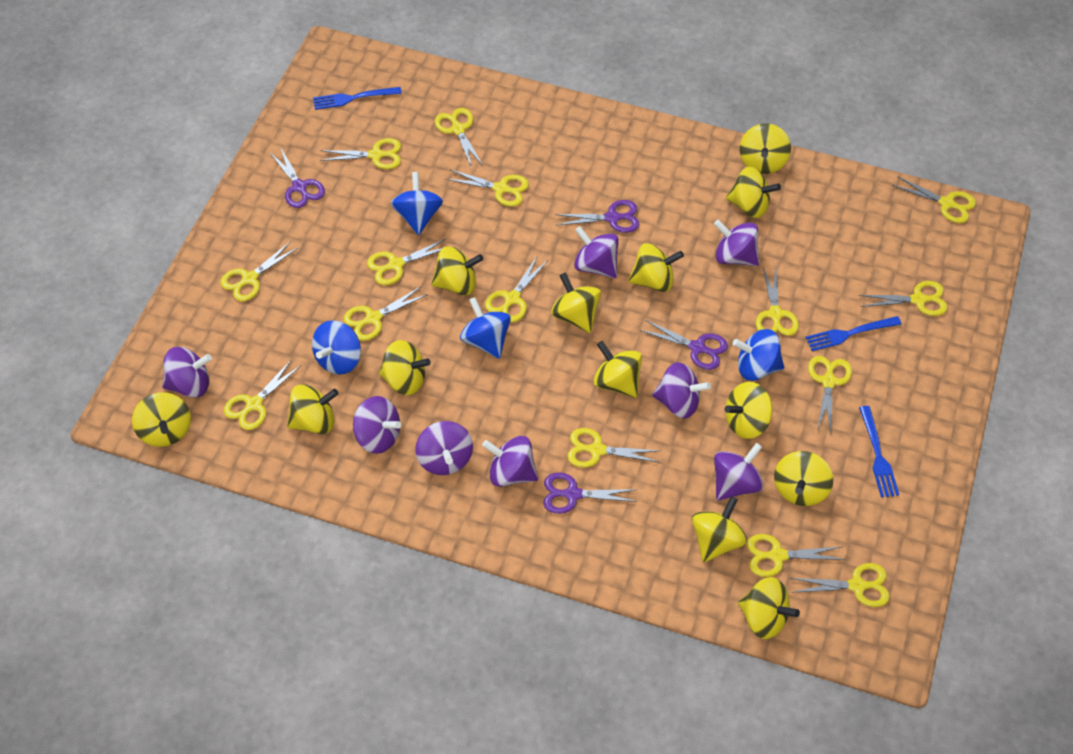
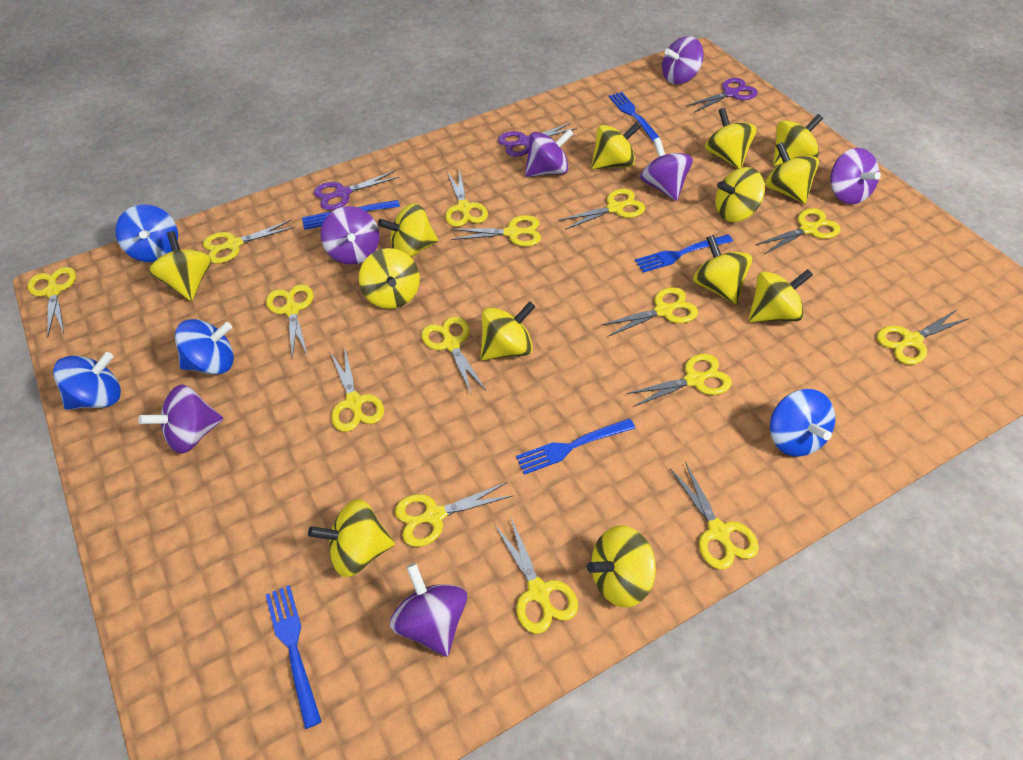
blue fork: 3 -> 5
purple scissors: 4 -> 3
purple spinning top: 8 -> 7

